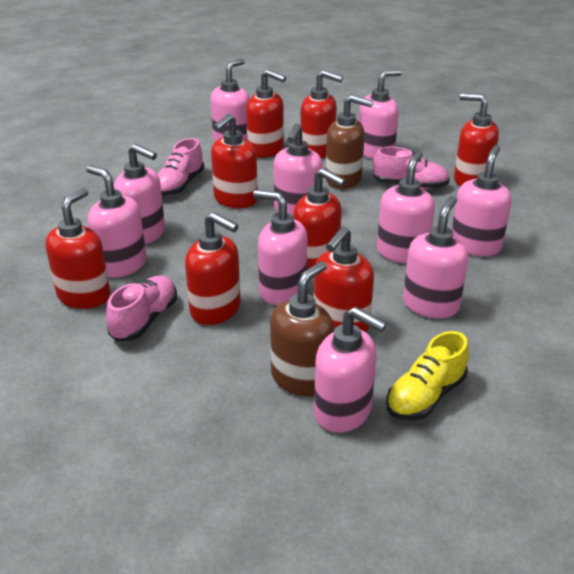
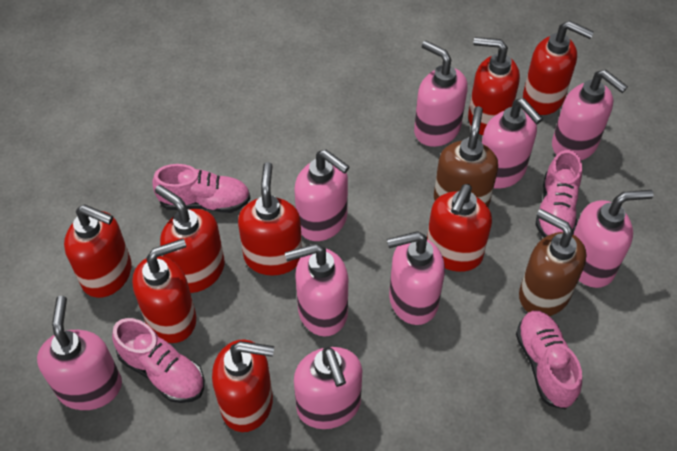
pink shoe: 3 -> 4
pink soap dispenser: 10 -> 9
yellow shoe: 1 -> 0

